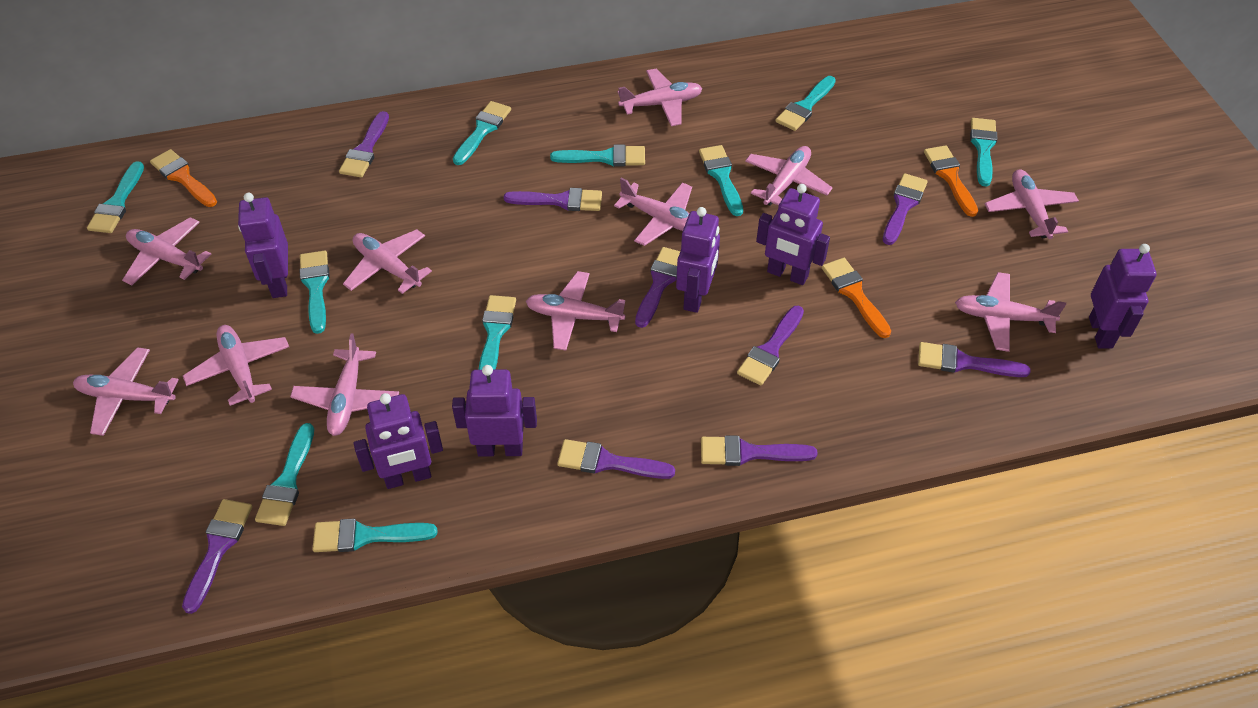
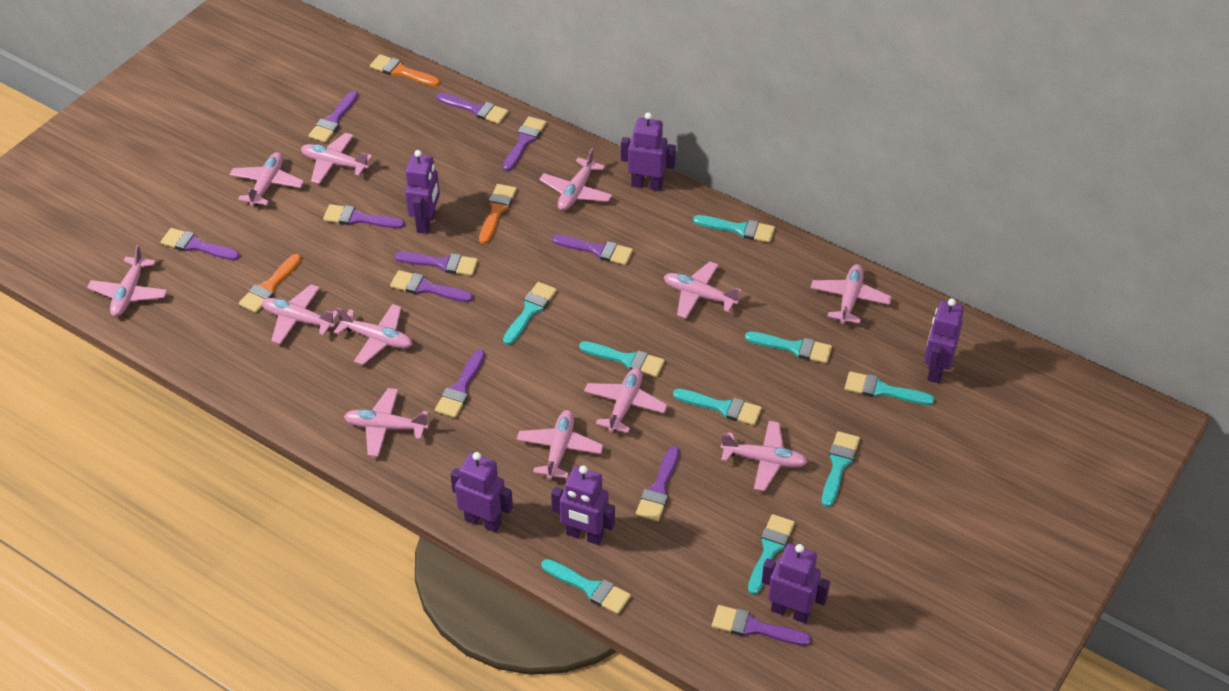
pink plane: 11 -> 12
purple brush: 9 -> 11
turquoise brush: 10 -> 9

